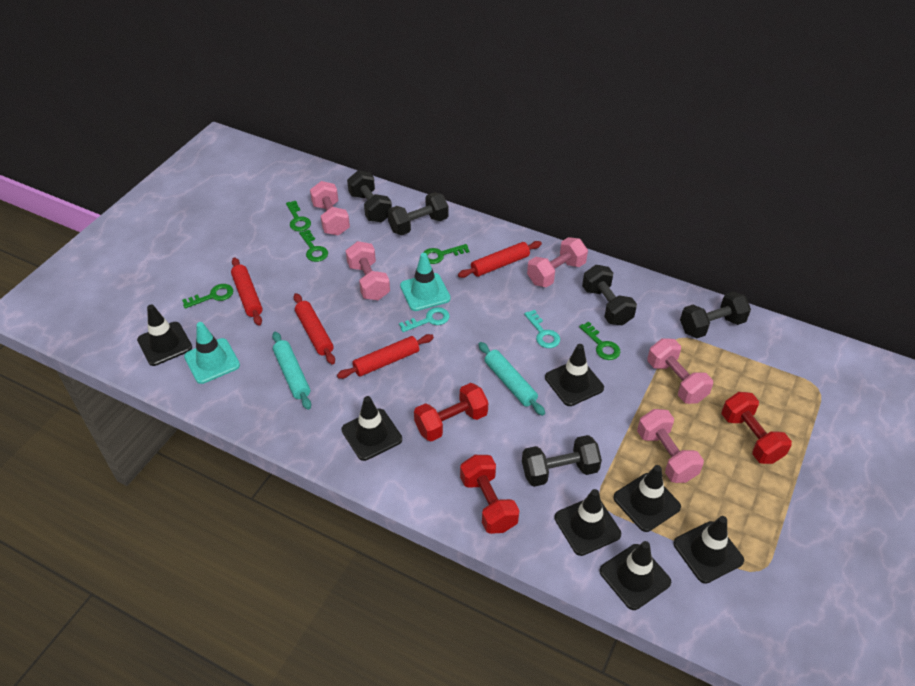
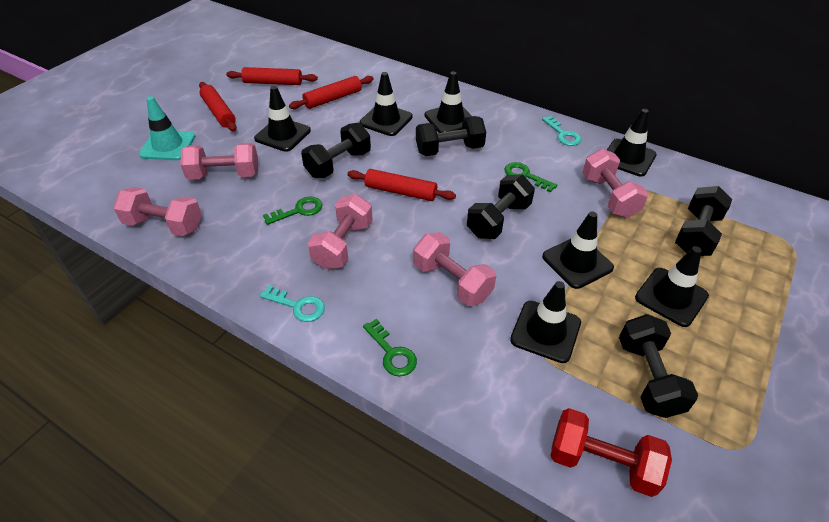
green key: 5 -> 3
red dumbbell: 3 -> 1
turquoise rolling pin: 2 -> 0
turquoise traffic cone: 2 -> 1

